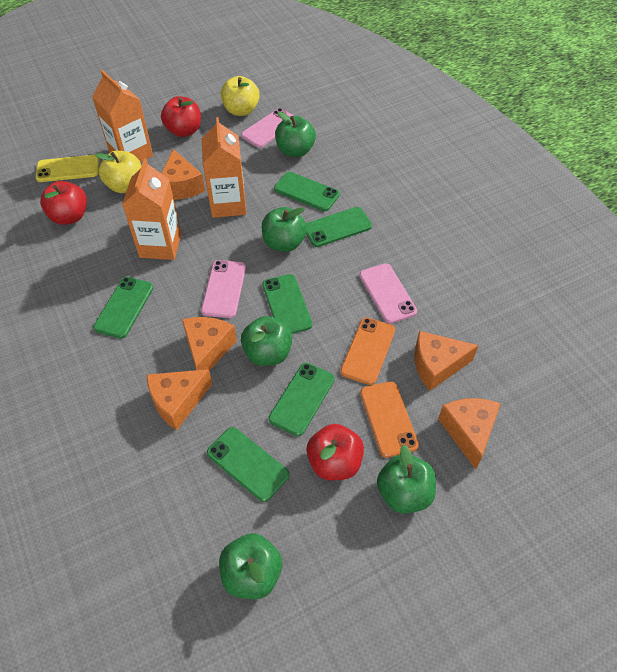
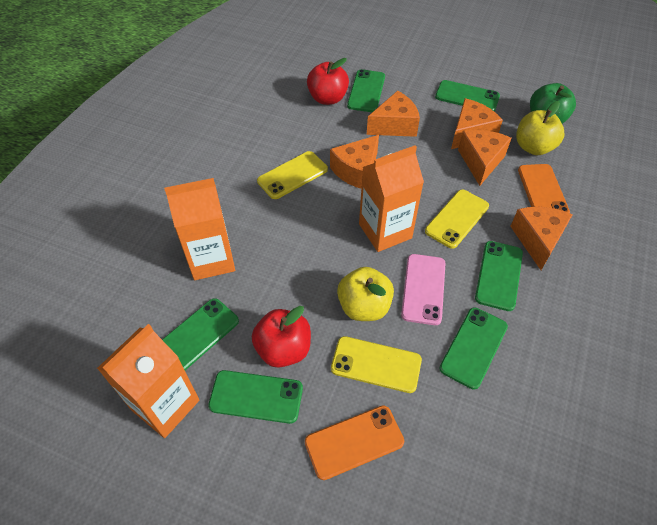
green apple: 5 -> 1
pink phone: 3 -> 1
red apple: 3 -> 2
yellow phone: 1 -> 3

